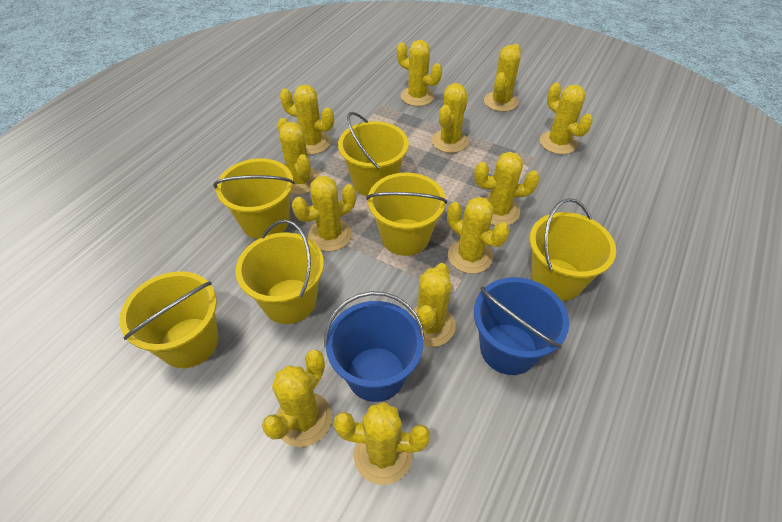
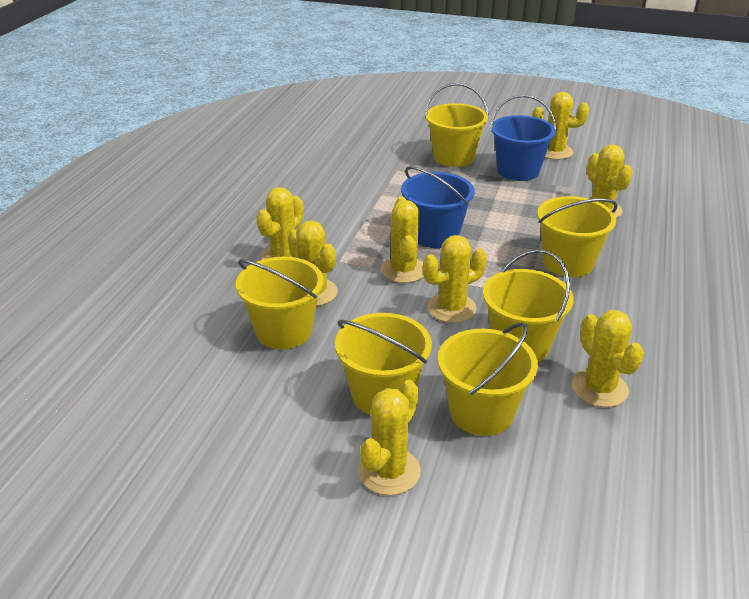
yellow cactus: 12 -> 8

